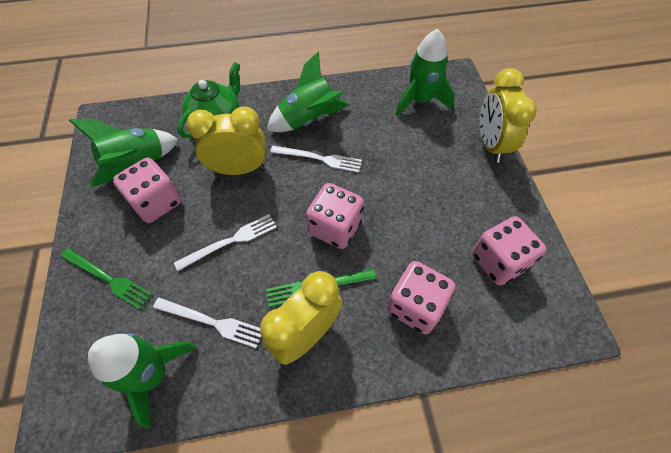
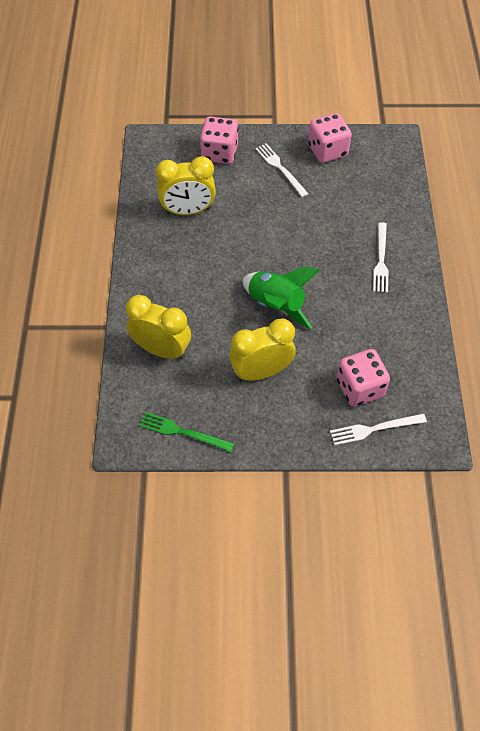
green fork: 2 -> 1
green rocket: 4 -> 1
green teapot: 1 -> 0
pink dice: 4 -> 3

